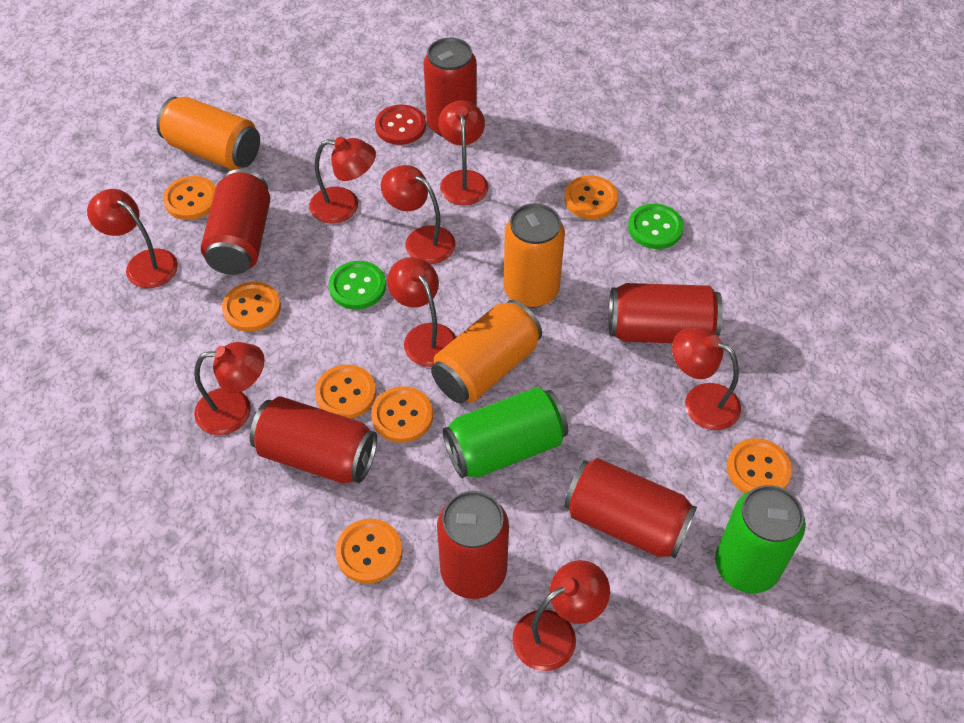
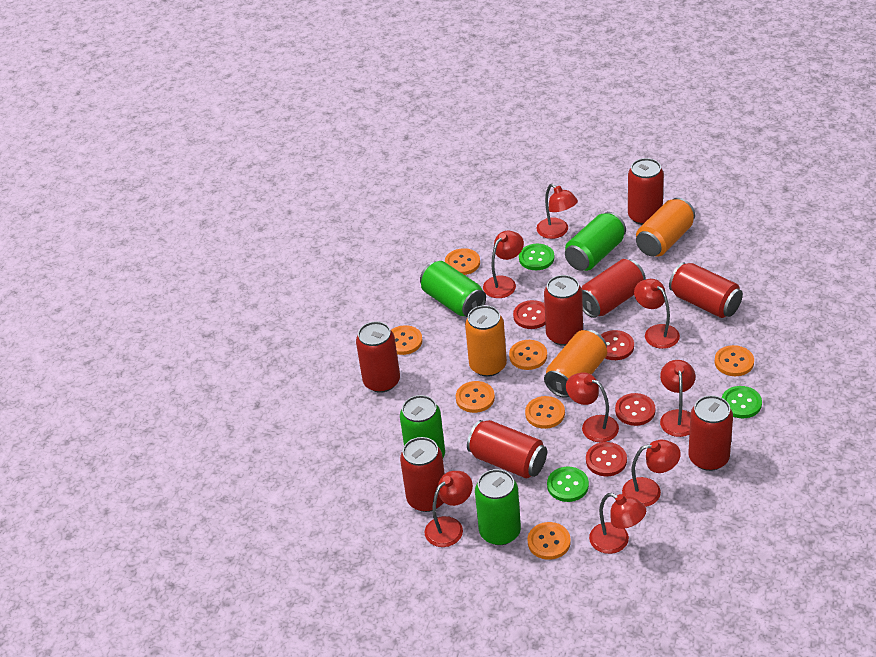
green button: 2 -> 3
green can: 2 -> 4
red button: 1 -> 4
red can: 6 -> 8

